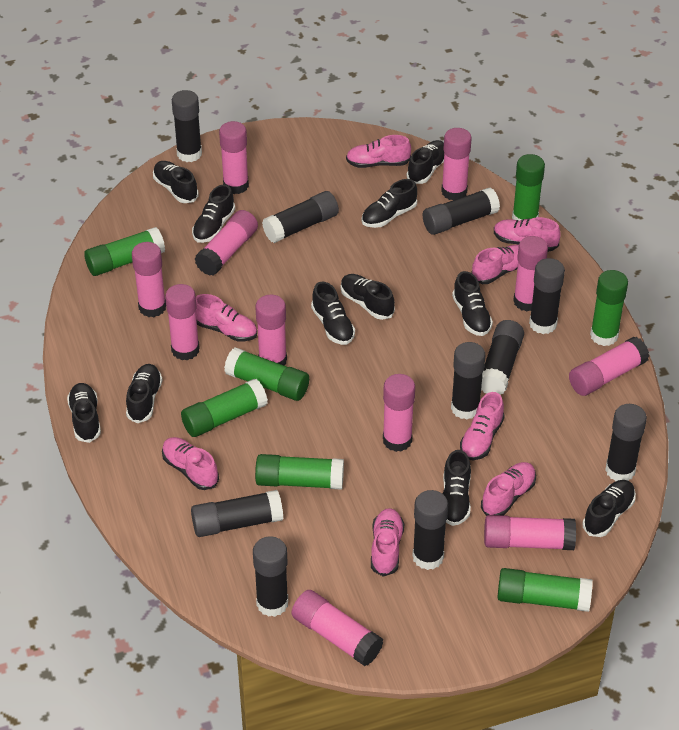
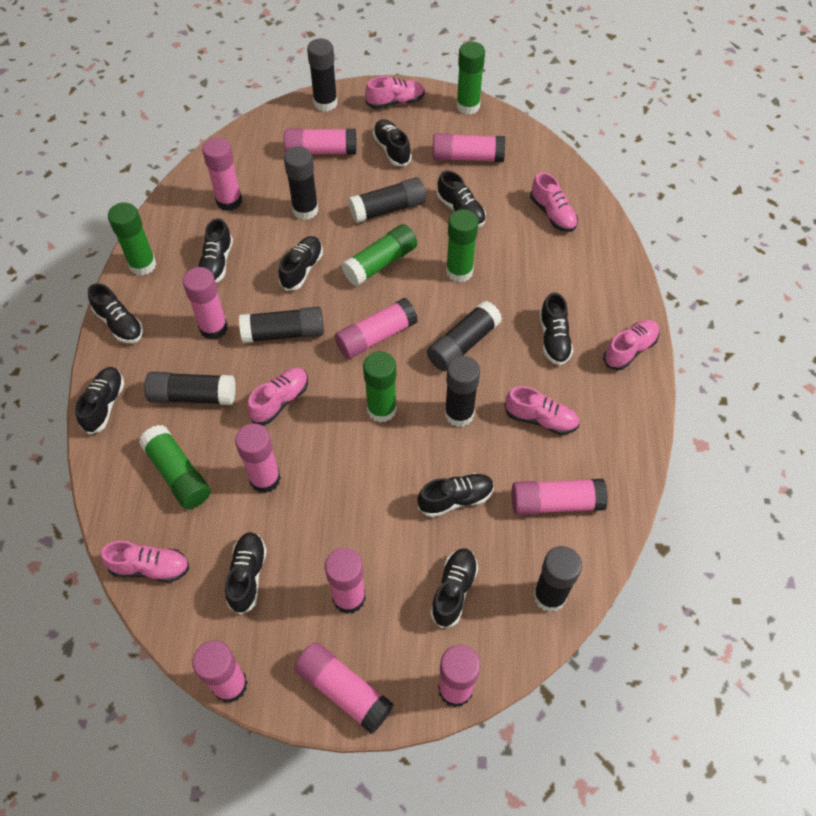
black glue stick: 10 -> 8
black shoe: 11 -> 10
green glue stick: 7 -> 6
pink shoe: 8 -> 6

